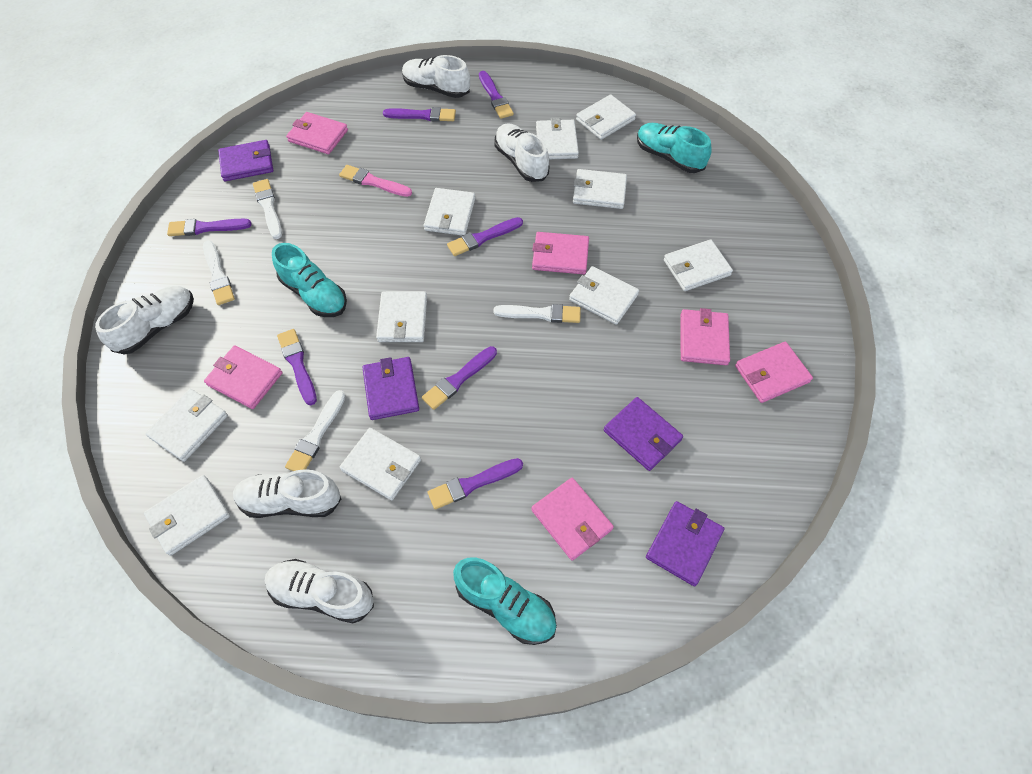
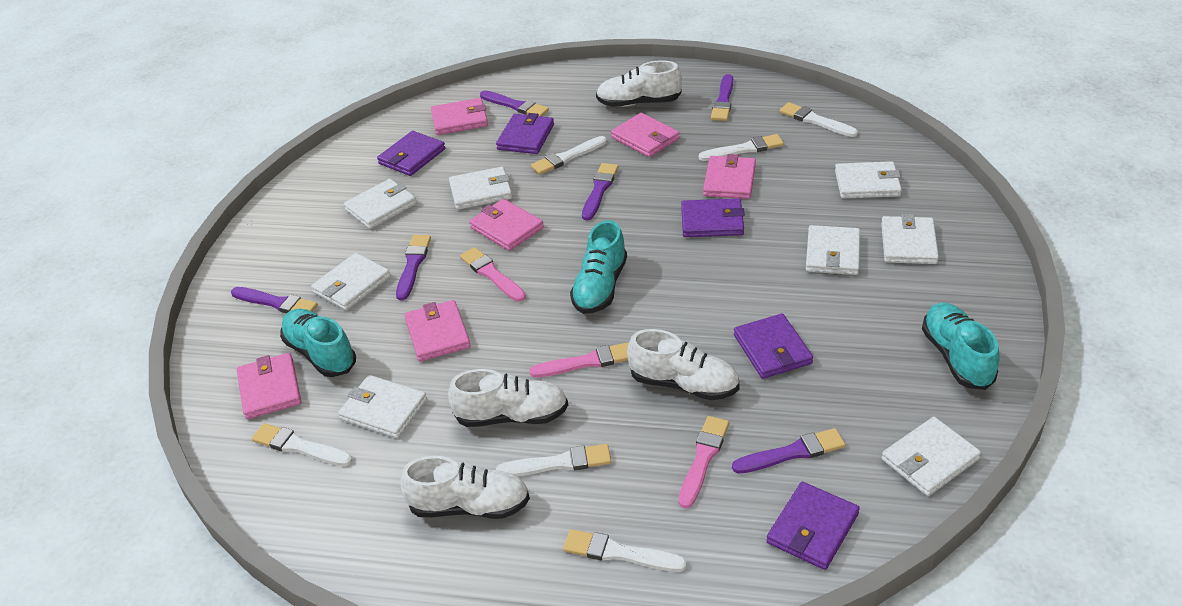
pink brush: 1 -> 3
purple brush: 7 -> 6
purple wallet: 4 -> 5
white brush: 4 -> 6
white shoe: 5 -> 4
white wallet: 10 -> 8

